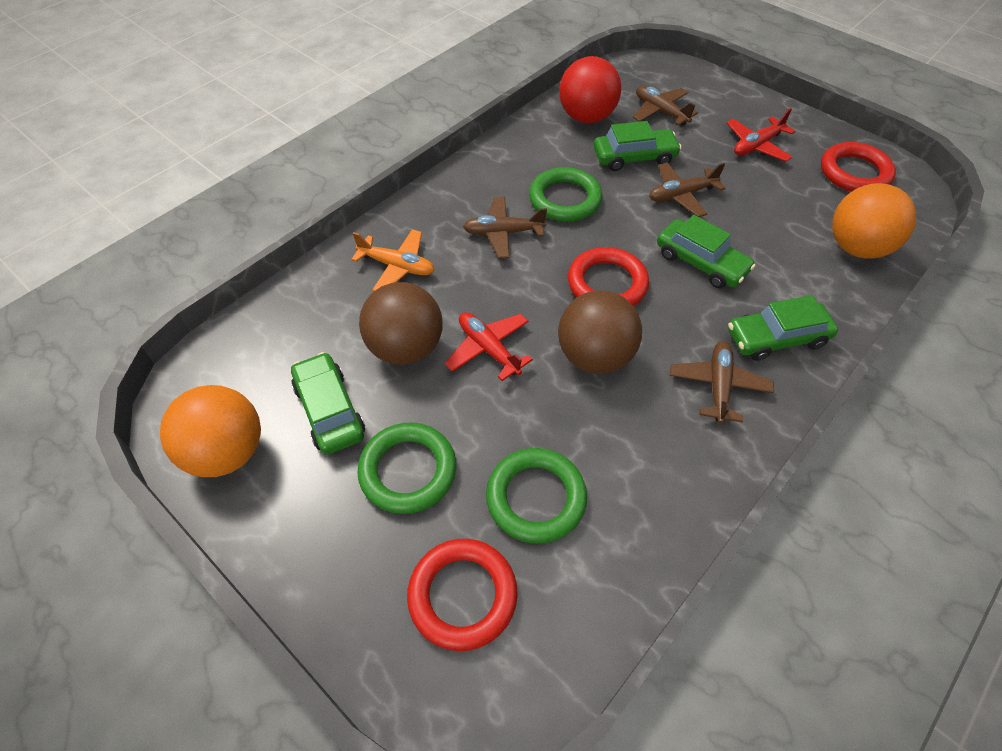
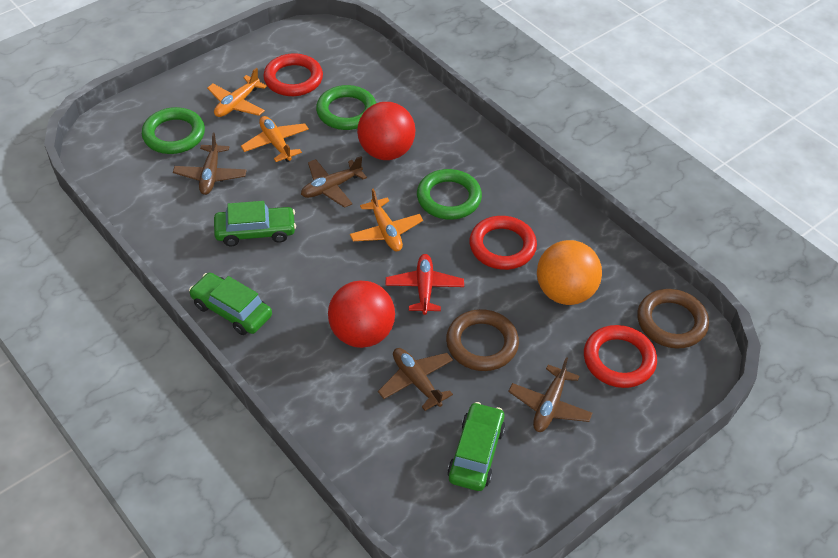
brown ball: 2 -> 0
brown ring: 0 -> 2
green car: 4 -> 3
orange ball: 2 -> 1
orange plane: 1 -> 3
red ball: 1 -> 2
red plane: 2 -> 1

